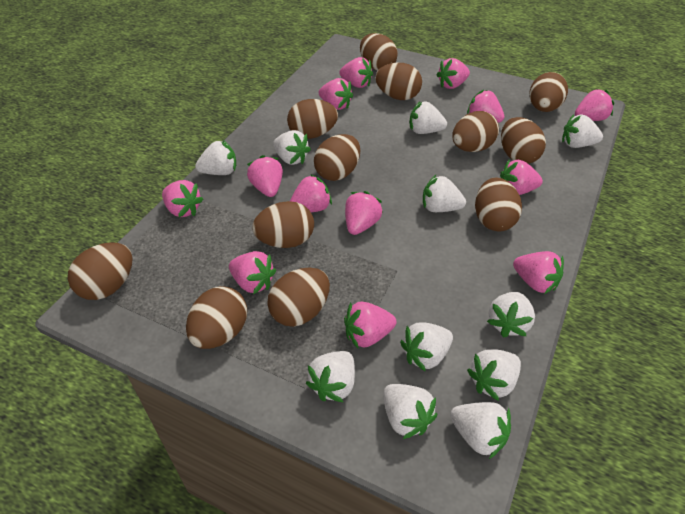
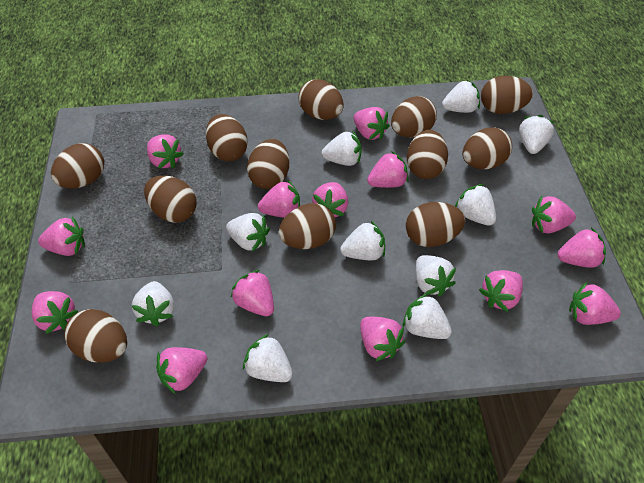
pink strawberry: 13 -> 14
white strawberry: 11 -> 10

